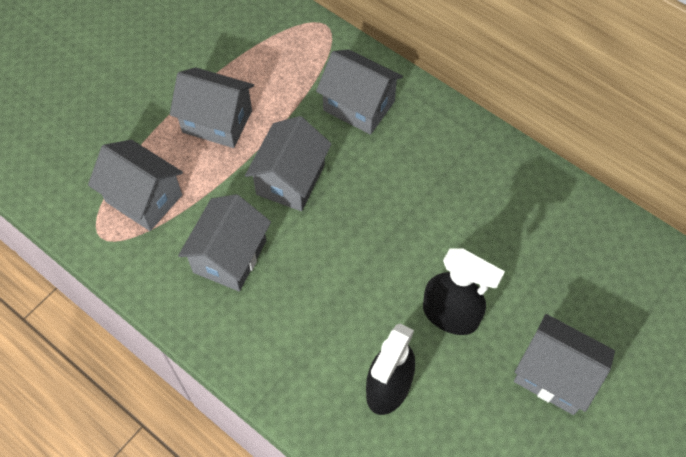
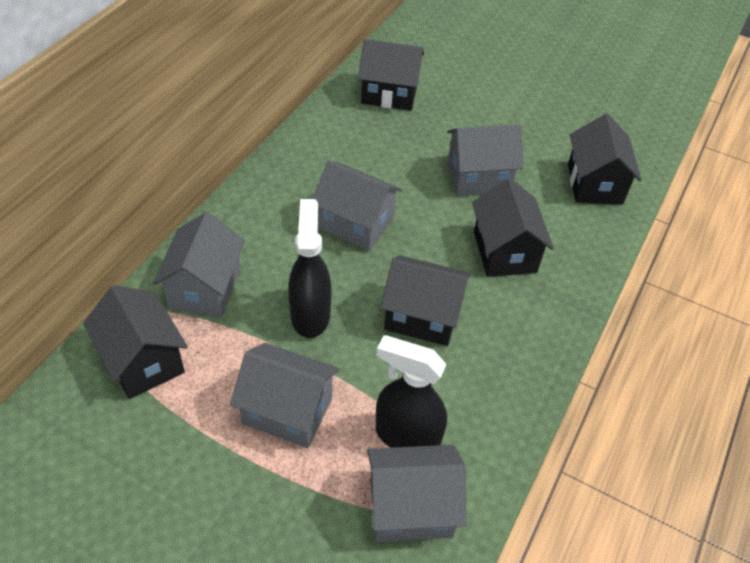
black house: 0 -> 5
grey house: 6 -> 5

